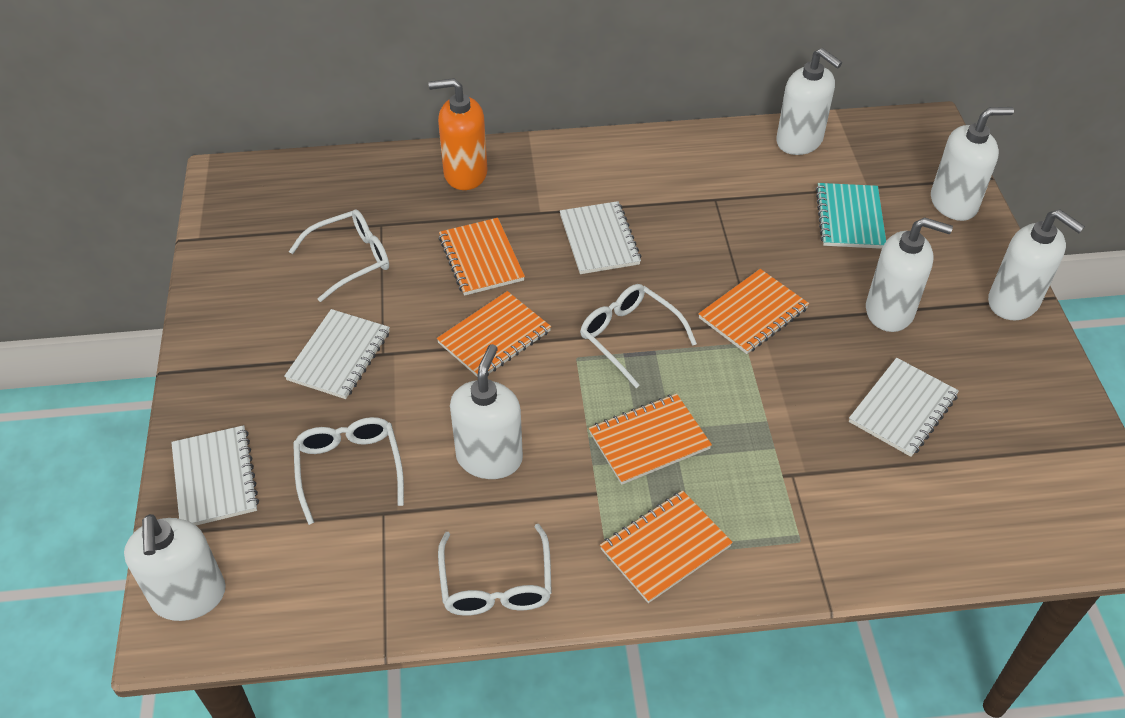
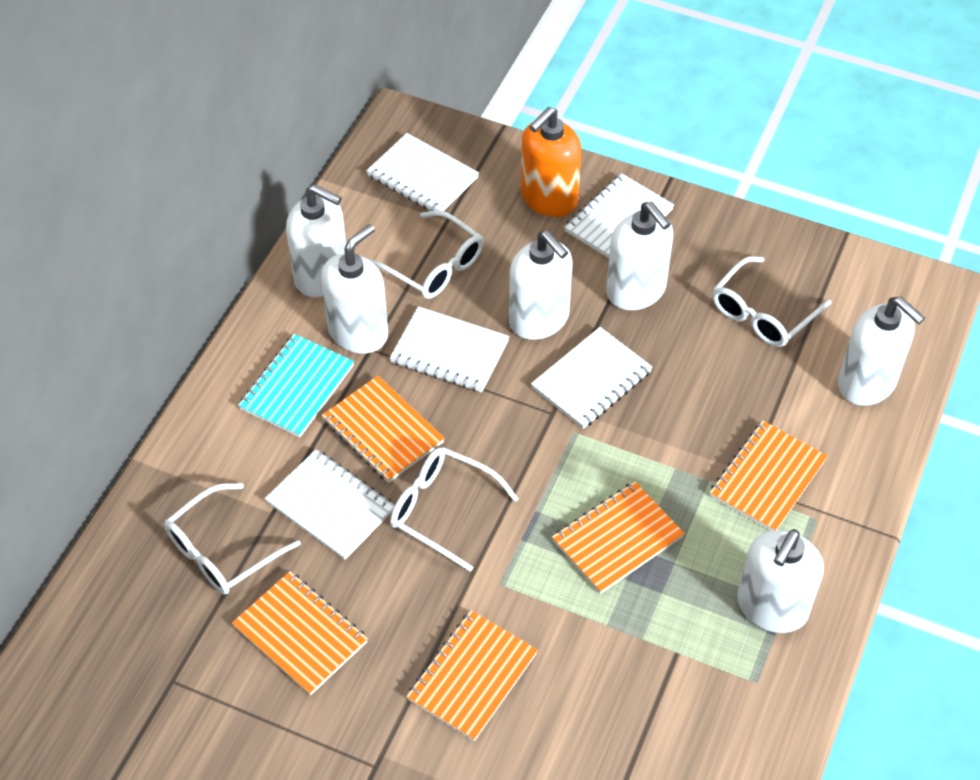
white notebook: 4 -> 5

